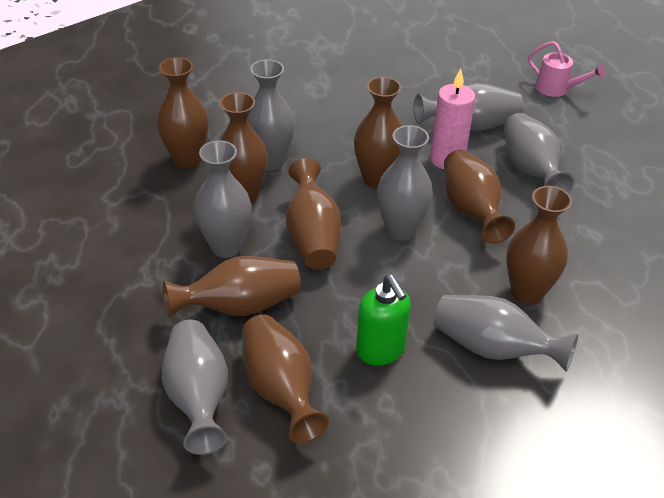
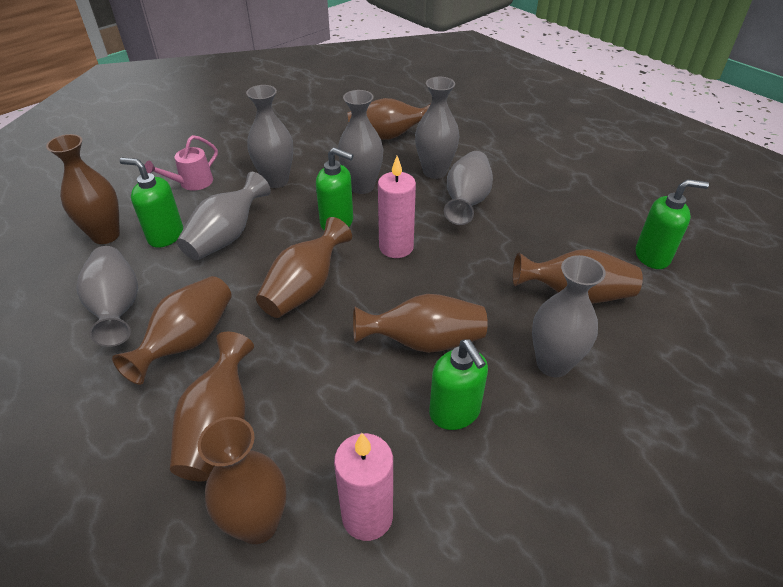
green soap dispenser: 1 -> 4
pink candle: 1 -> 2

